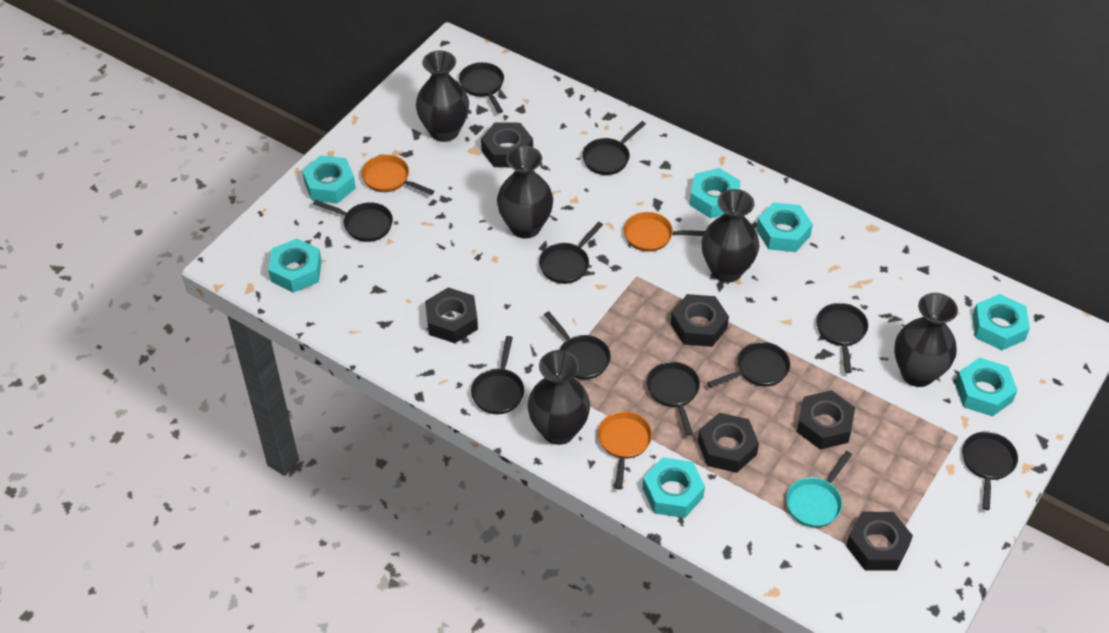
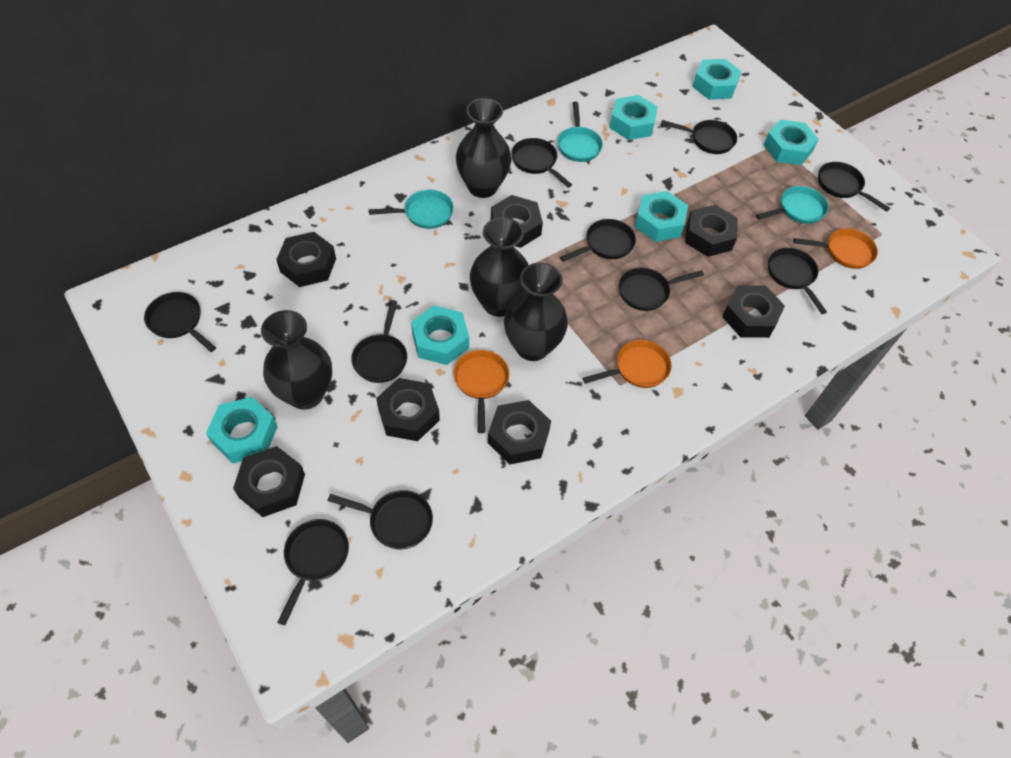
black nut: 6 -> 7
black vase: 5 -> 4
turquoise nut: 7 -> 6
turquoise pan: 1 -> 3

